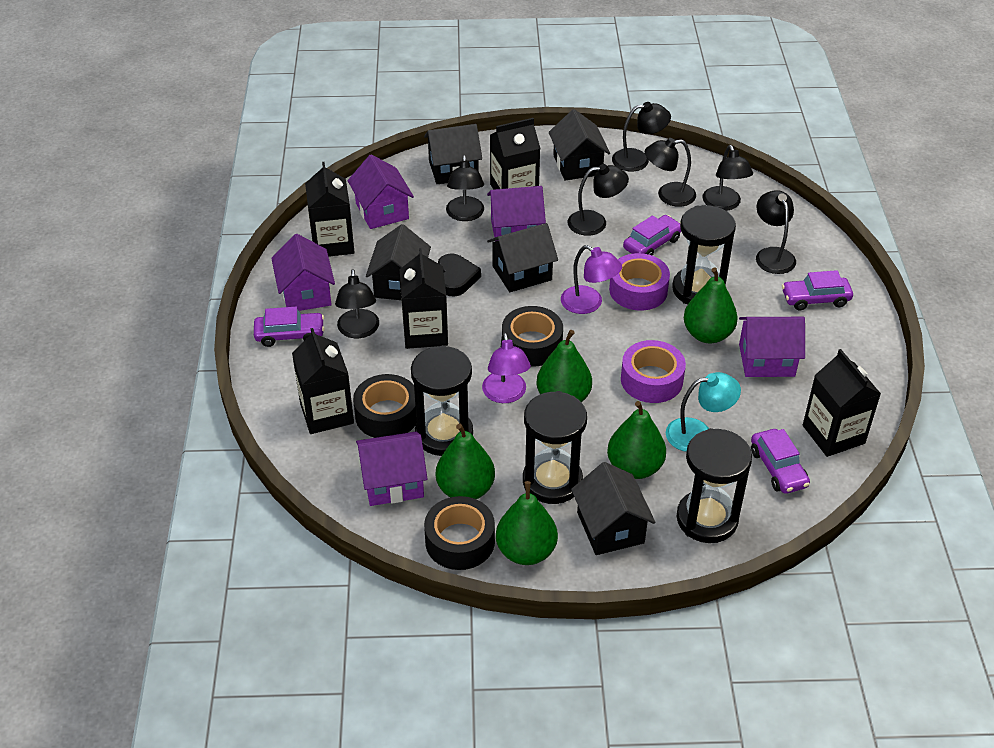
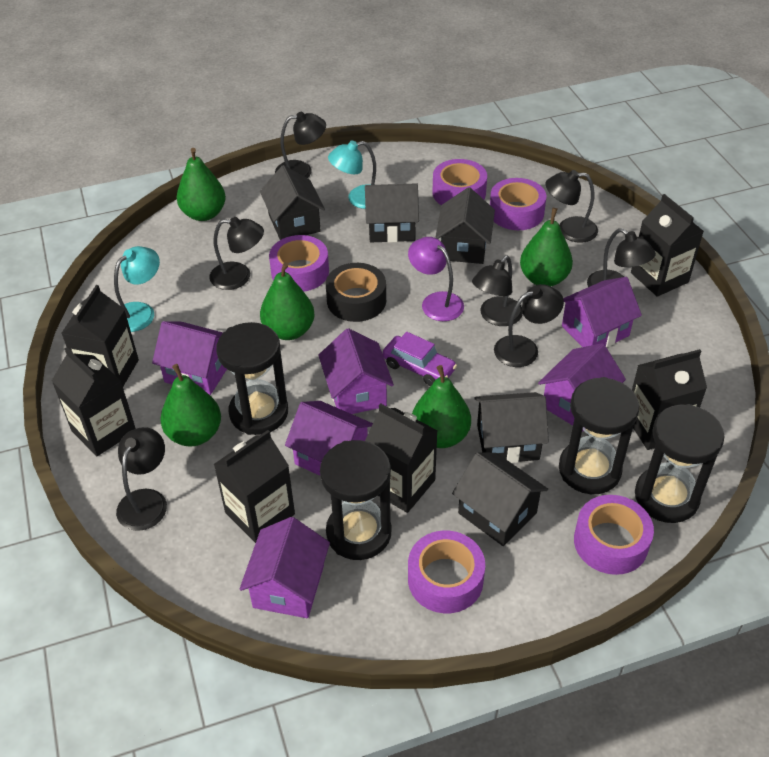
black carton: 5 -> 6
black heart: 1 -> 0
black tape: 3 -> 1
purple car: 4 -> 1
purple house: 5 -> 6
purple lamp: 2 -> 1
purple tape: 2 -> 5
turquoise lamp: 1 -> 2

